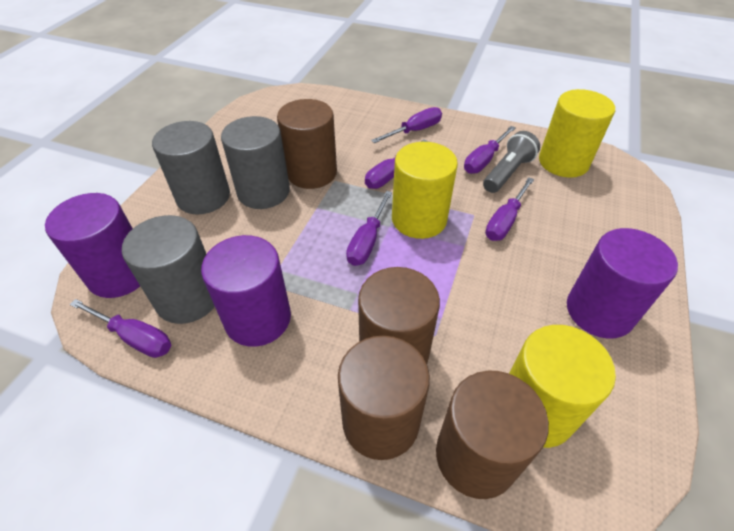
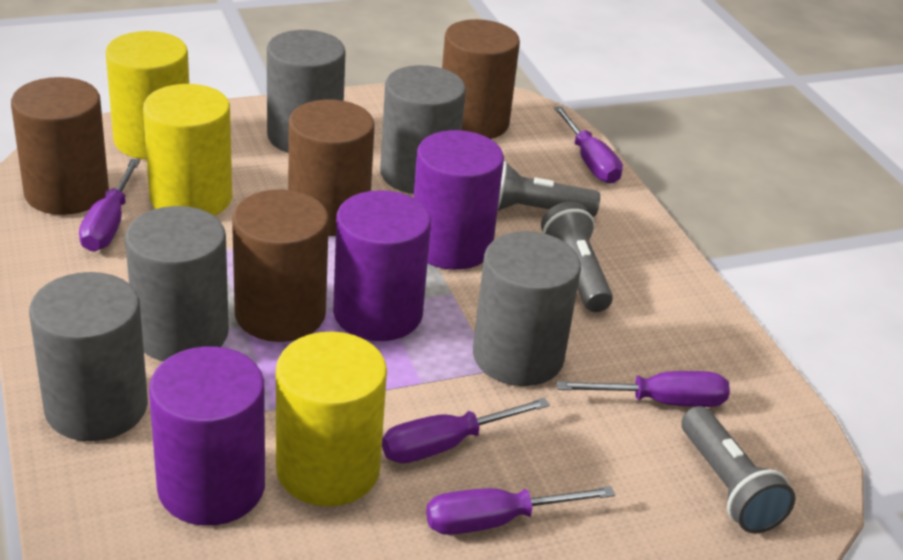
grey cylinder: 3 -> 5
grey flashlight: 1 -> 3
purple screwdriver: 6 -> 5

